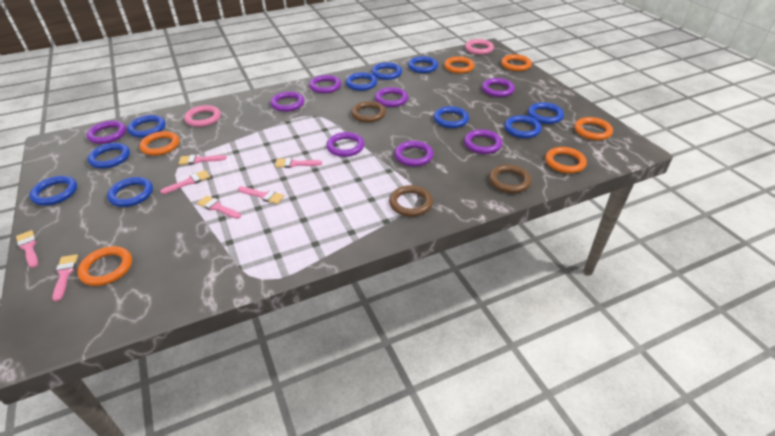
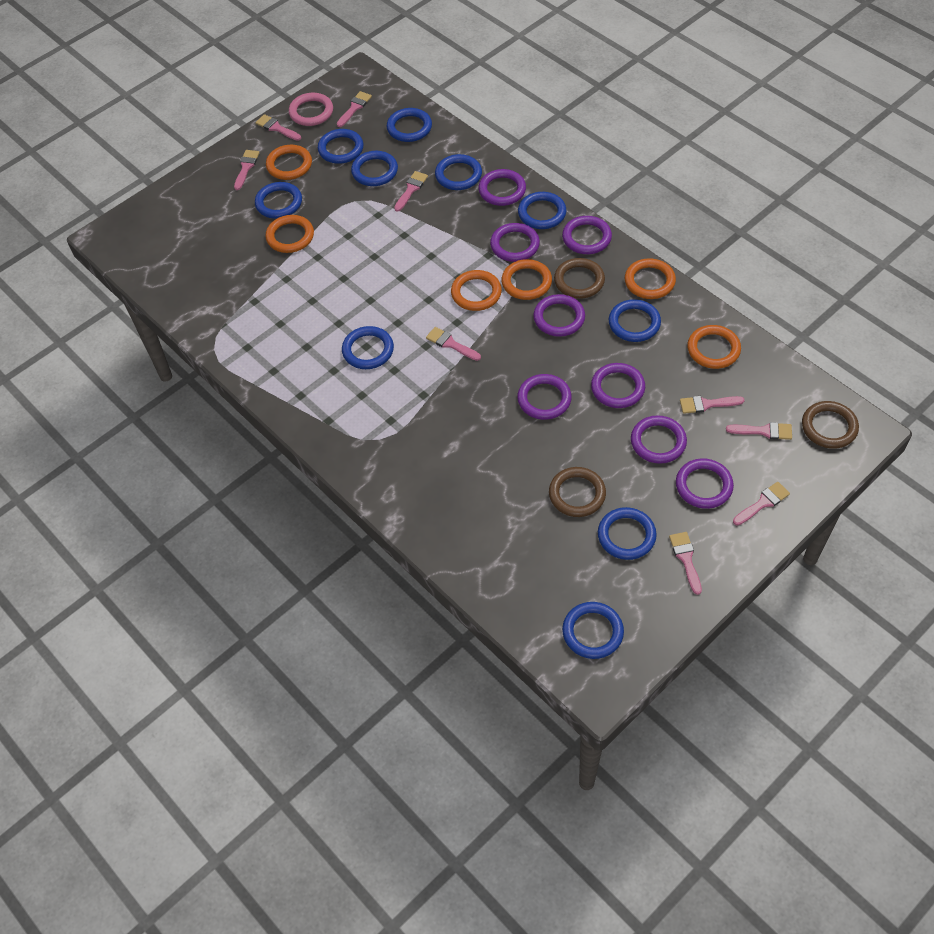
pink brush: 7 -> 9
pink ring: 2 -> 1

